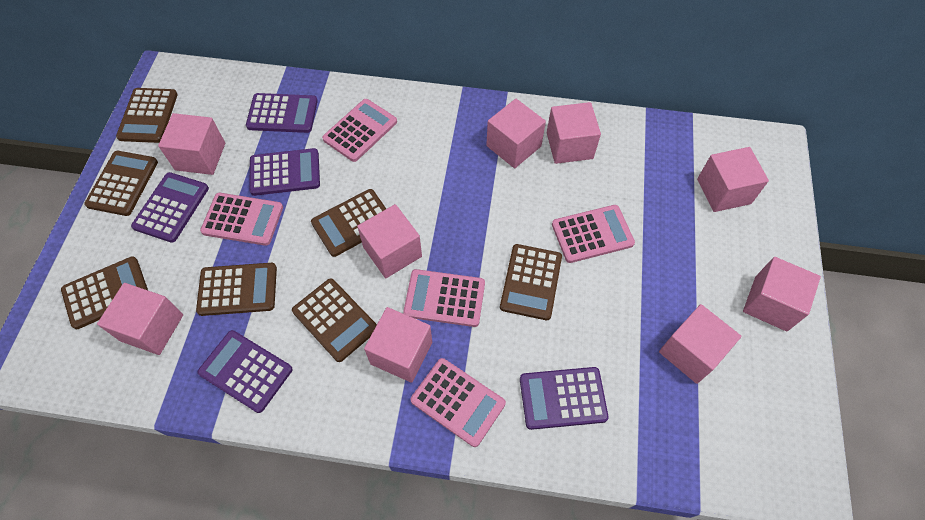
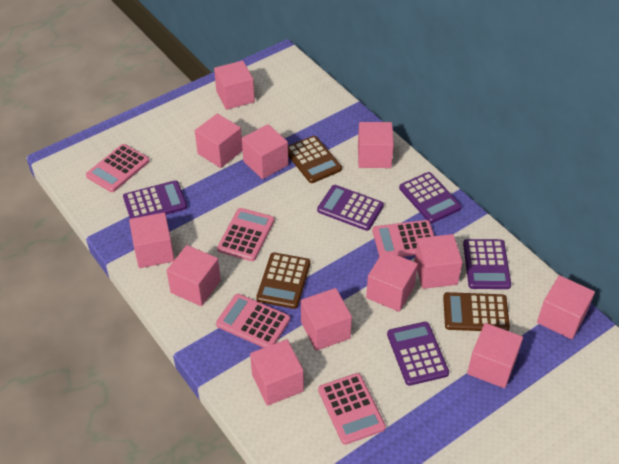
brown calculator: 7 -> 3
pink cube: 9 -> 12

